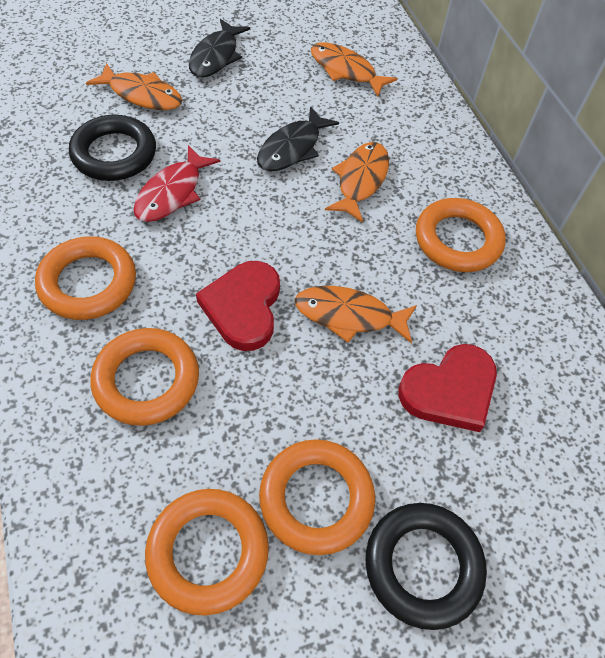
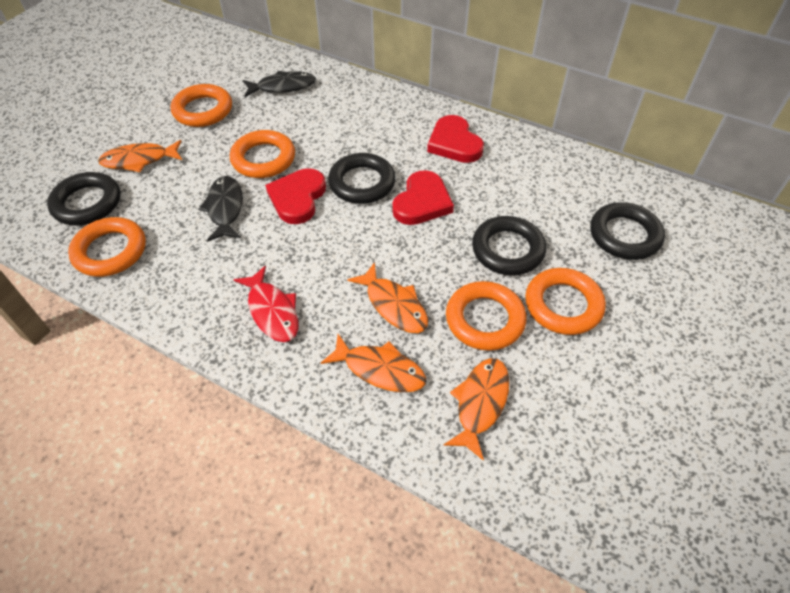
black ring: 2 -> 4
red heart: 2 -> 3

